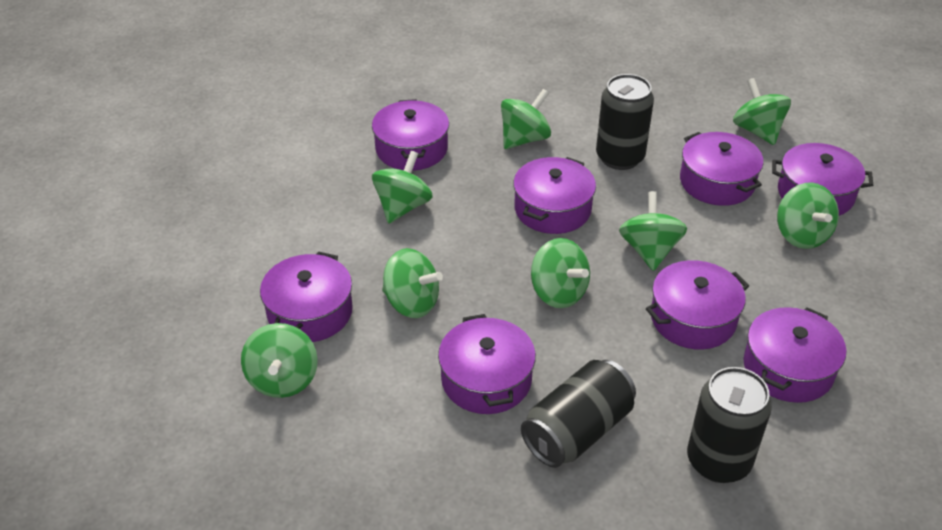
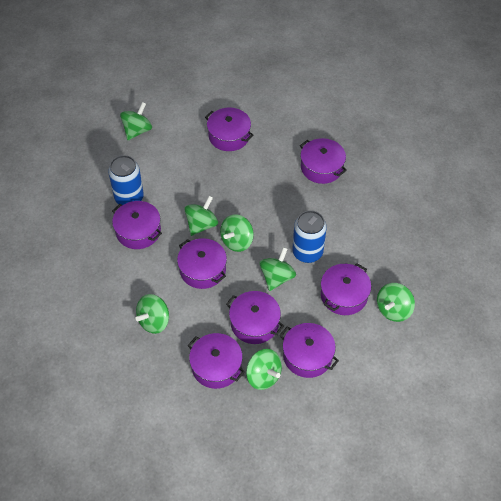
black can: 3 -> 0
blue can: 0 -> 2
green spinning top: 8 -> 7

